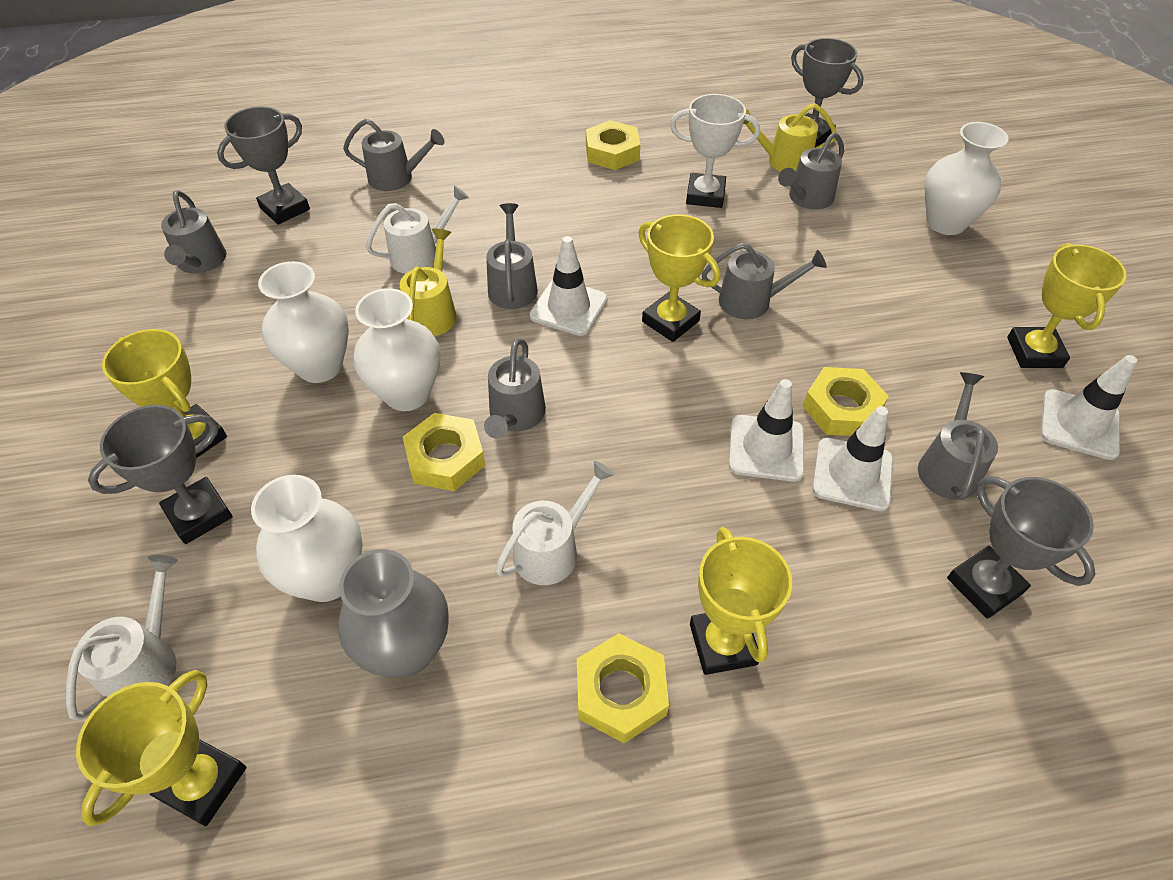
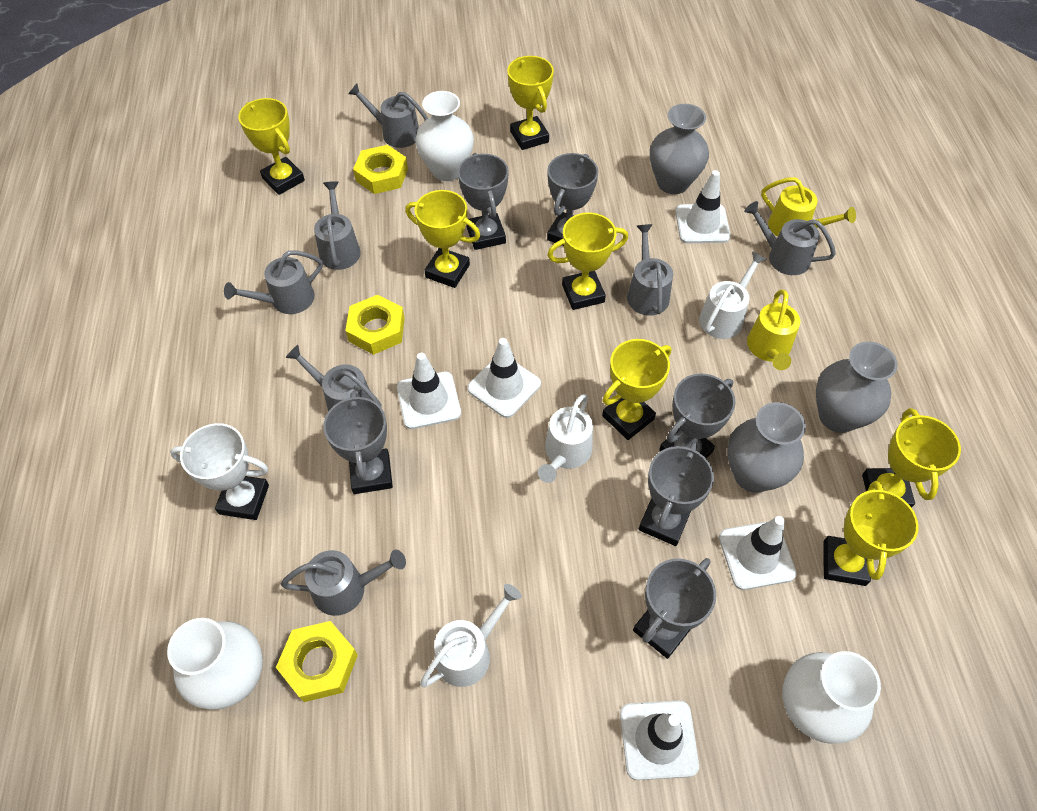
grey trophy: 4 -> 6
grey vase: 1 -> 3
white traffic cone: 4 -> 5
white vase: 4 -> 3
yellow nut: 4 -> 3
yellow trophy: 5 -> 7

